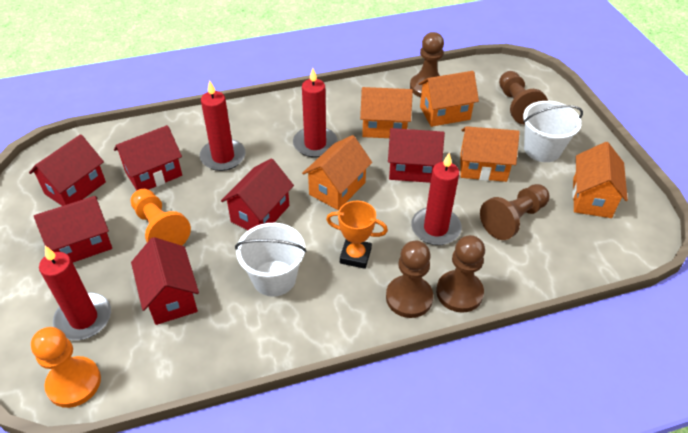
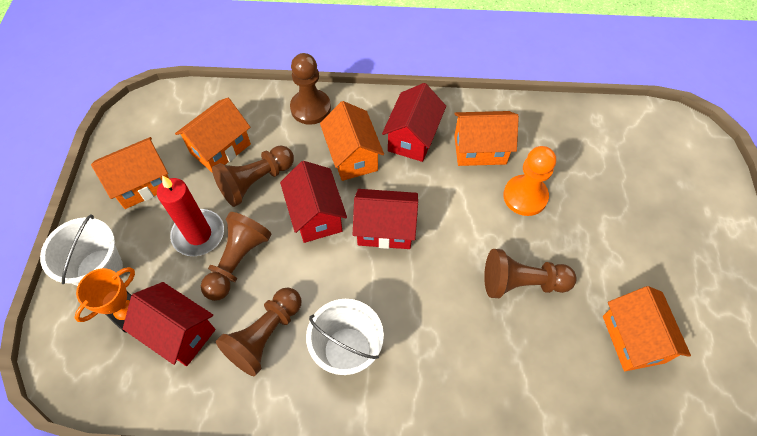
orange pawn: 2 -> 1
red candle: 4 -> 1
red house: 6 -> 4

